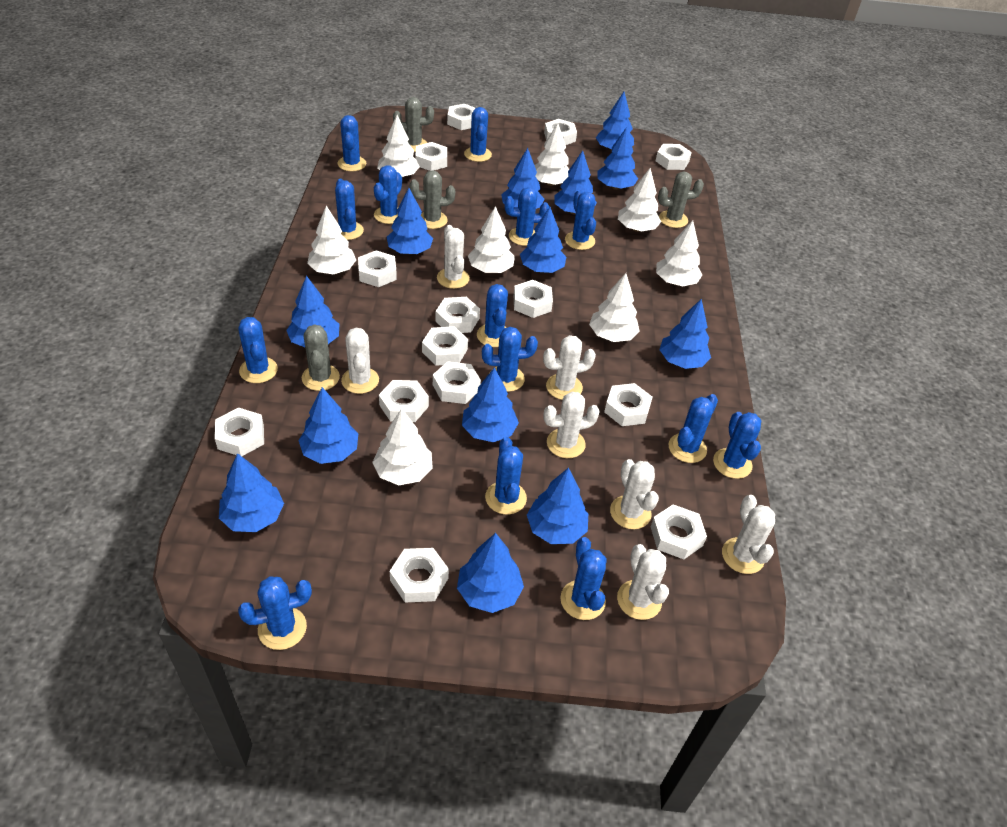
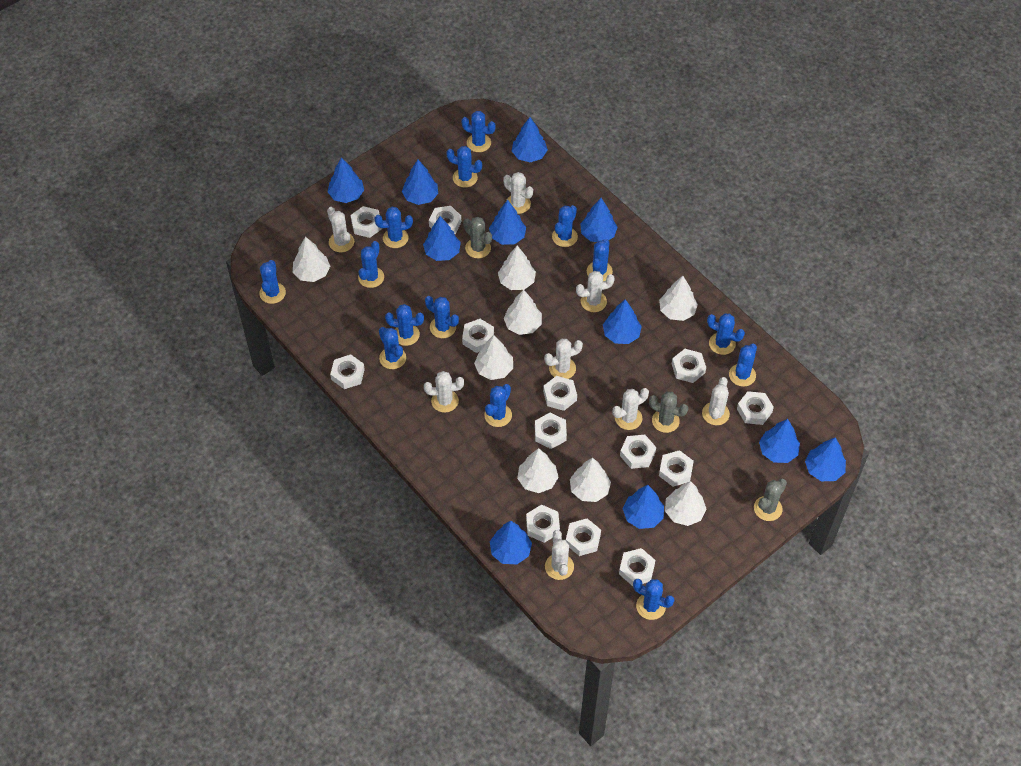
blue tree: 13 -> 11
grey cactus: 4 -> 3
white cactus: 7 -> 8
white nut: 14 -> 13

